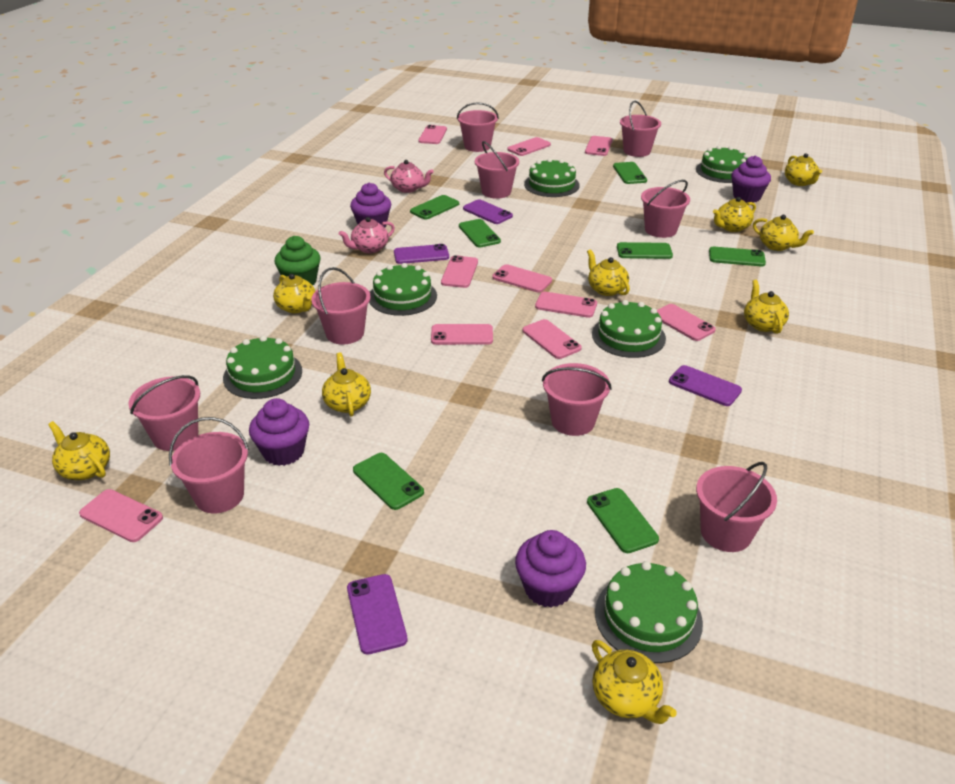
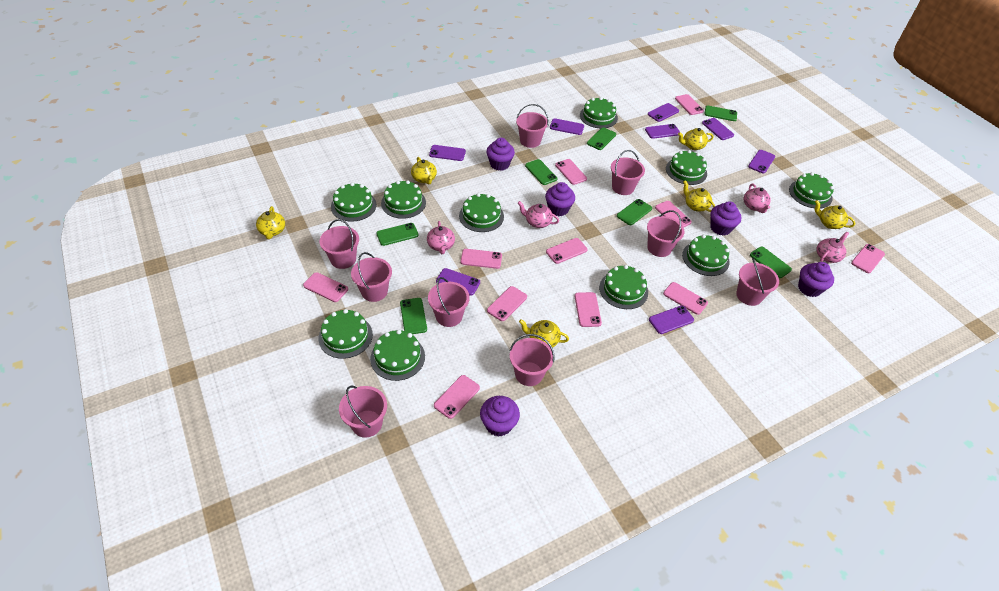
green cake: 6 -> 10
green cupcake: 1 -> 0
pink phone: 10 -> 11
pink teapot: 2 -> 4
purple cupcake: 4 -> 5
purple phone: 4 -> 8
yellow teapot: 9 -> 6

